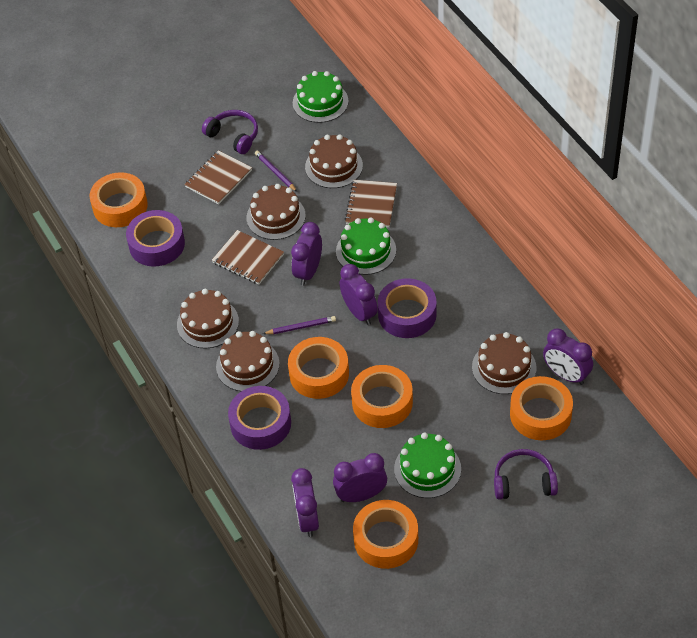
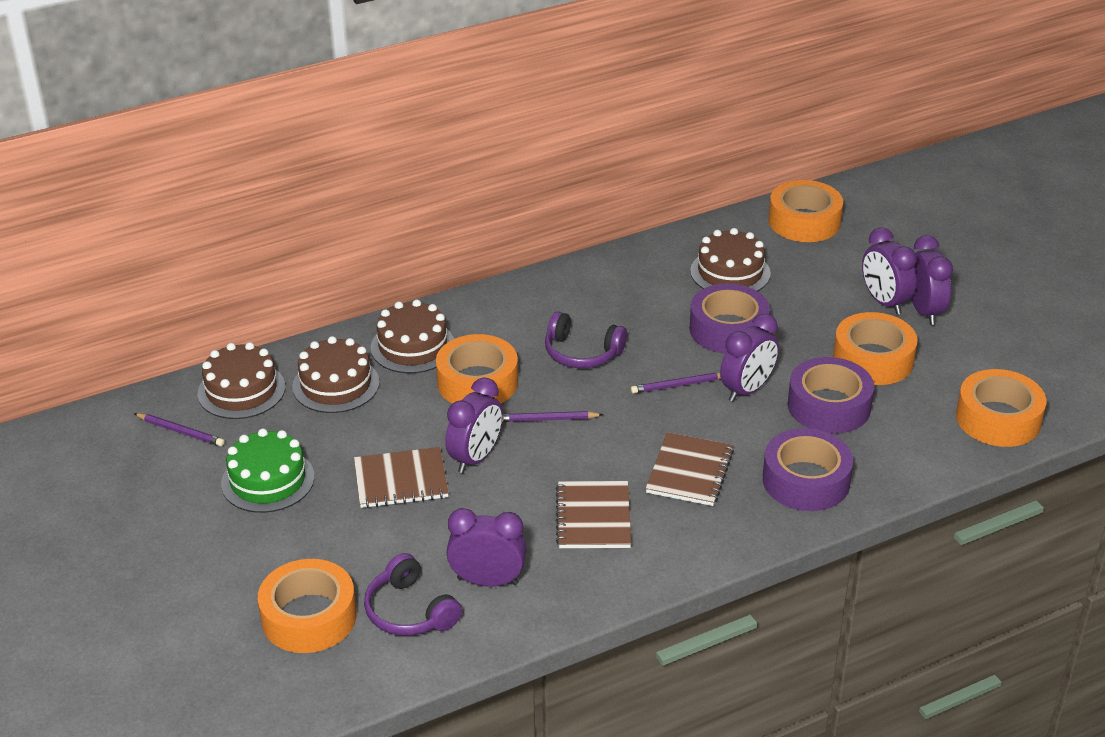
brown cake: 5 -> 4
green cake: 3 -> 1
purple pencil: 2 -> 3

